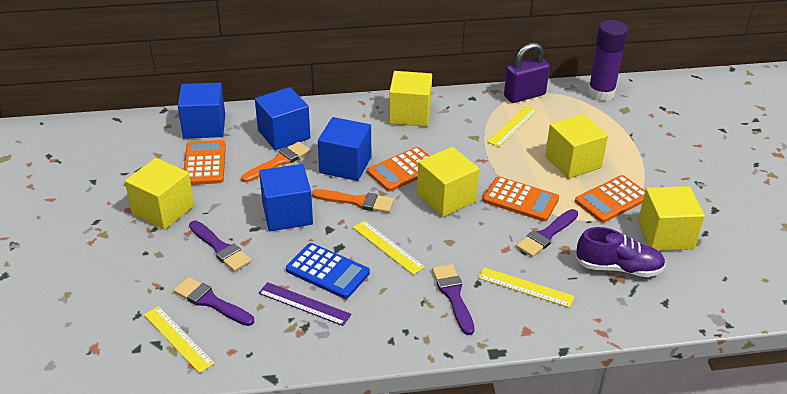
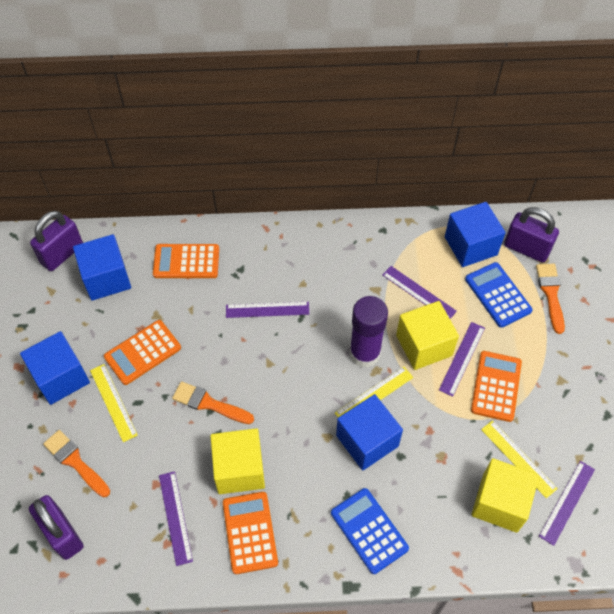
blue calculator: 1 -> 2
orange brush: 2 -> 3
purple brush: 4 -> 0
purple padlock: 1 -> 3
purple ruler: 1 -> 5
purple shoe: 1 -> 0
yellow cube: 5 -> 3
yellow ruler: 4 -> 3

